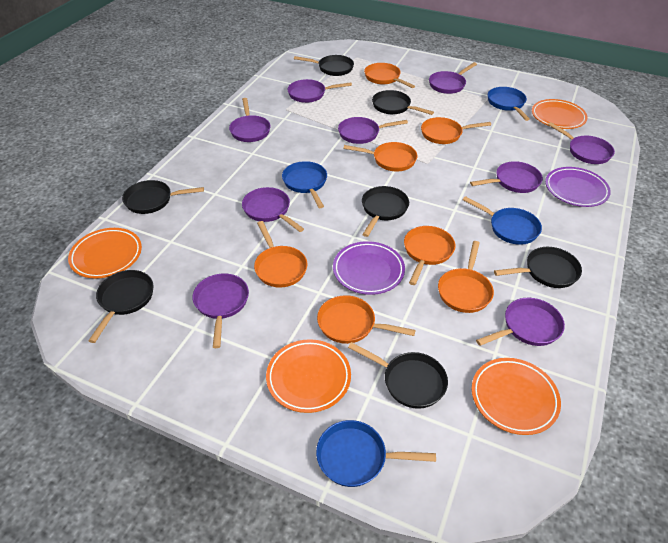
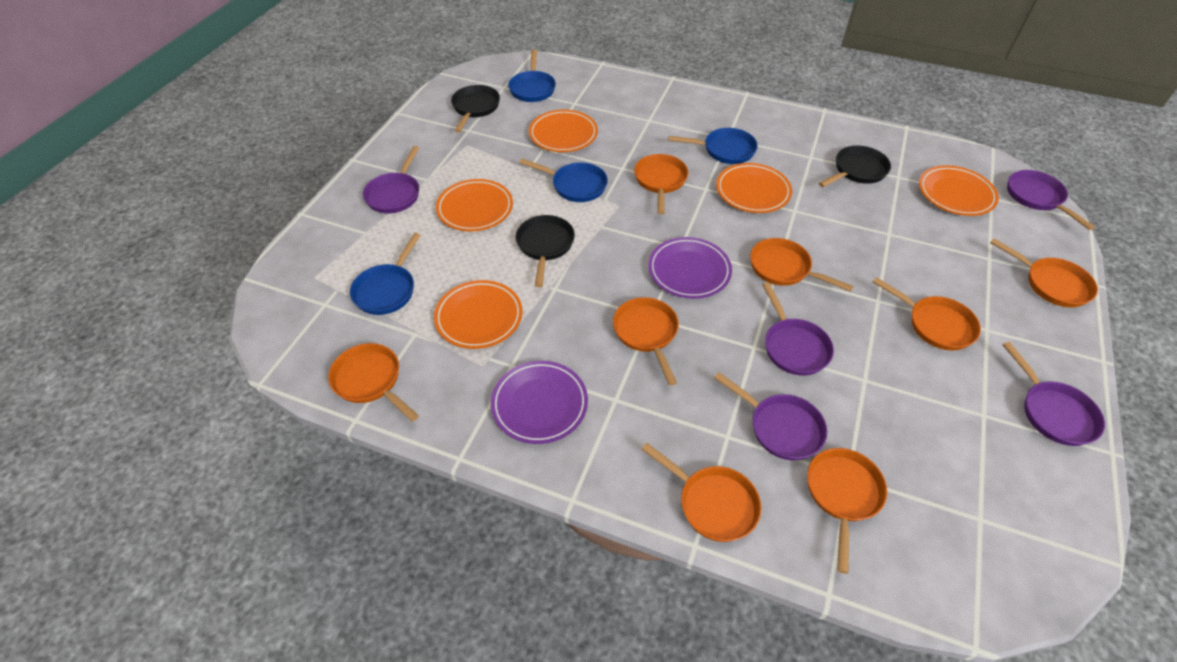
black pan: 7 -> 3
orange pan: 7 -> 8
orange plate: 4 -> 5
purple pan: 9 -> 5

